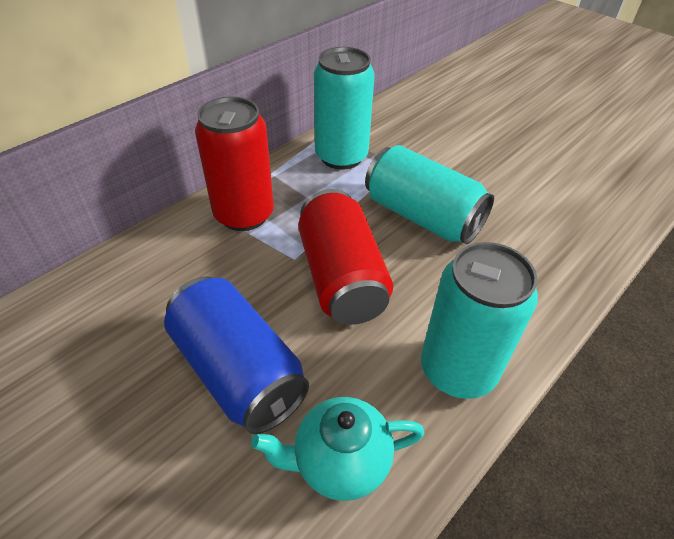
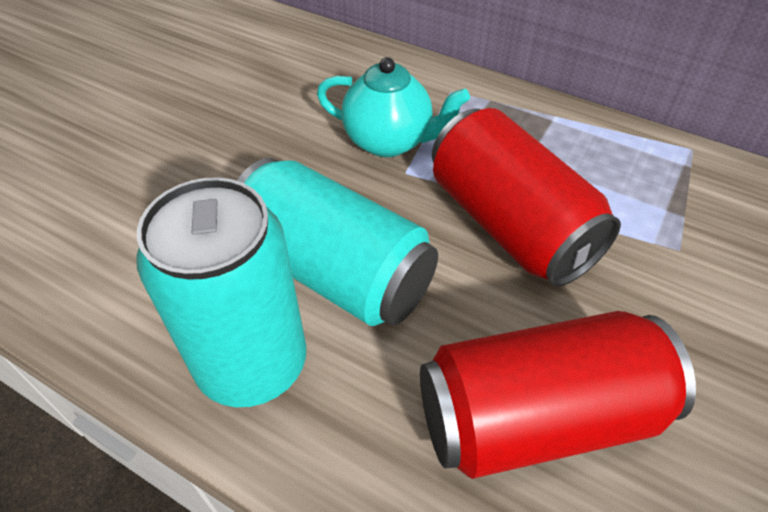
blue can: 1 -> 0
turquoise can: 3 -> 2

